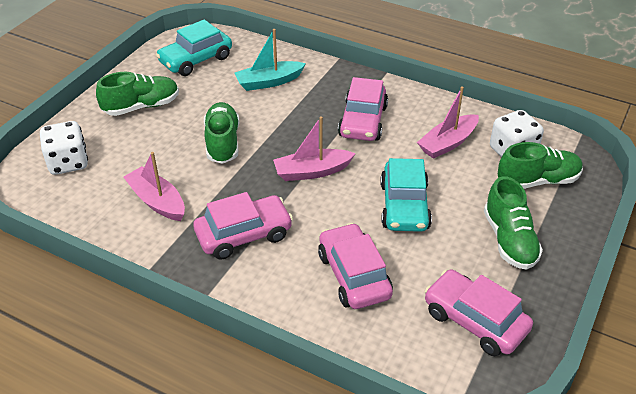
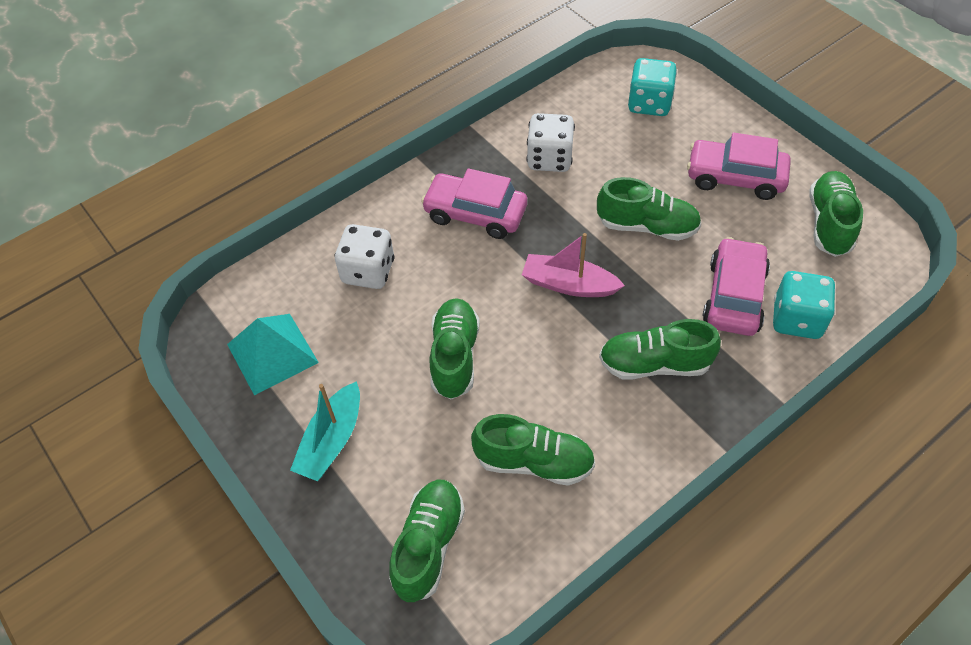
green shoe: 4 -> 6
pink boat: 3 -> 1
pink car: 4 -> 3
turquoise car: 2 -> 0
turquoise dice: 0 -> 2
turquoise pyramid: 0 -> 1

